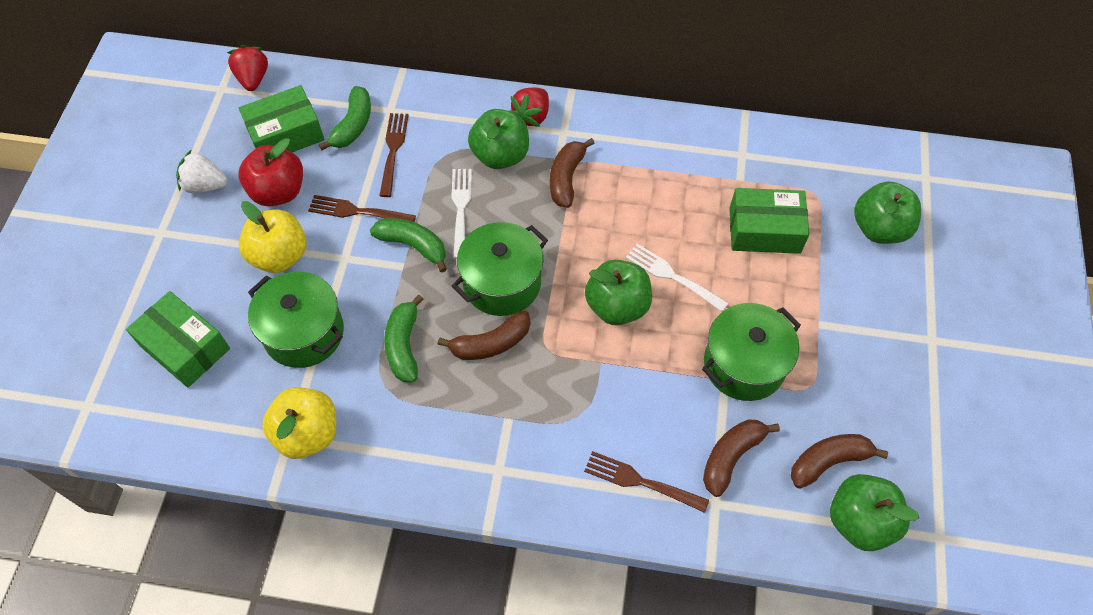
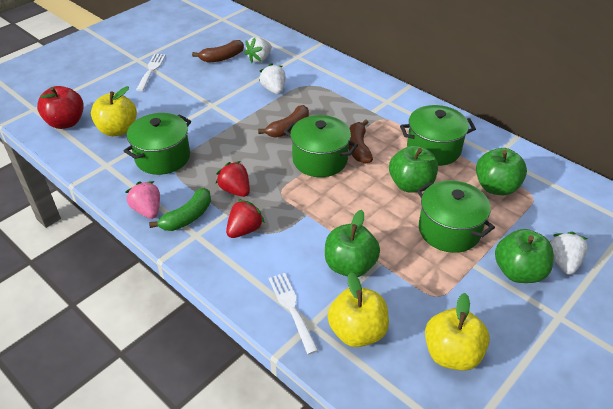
brown banana: 4 -> 3
brown fork: 3 -> 0
green banana: 3 -> 1
green box: 3 -> 0
green pot: 3 -> 4
pink strawberry: 0 -> 1
white strawberry: 1 -> 3
yellow apple: 2 -> 3

